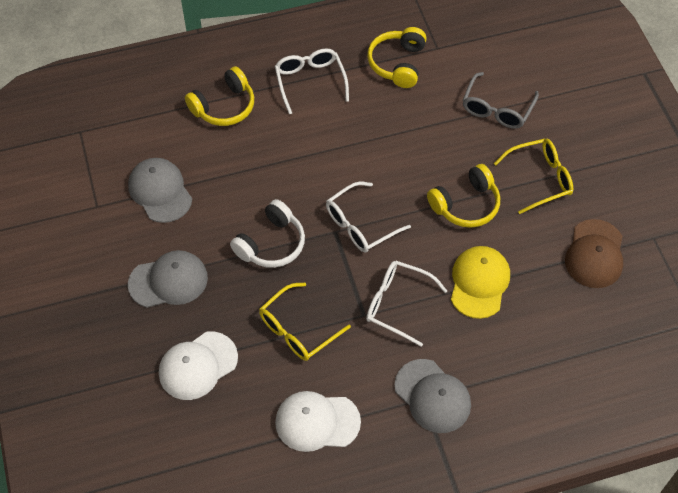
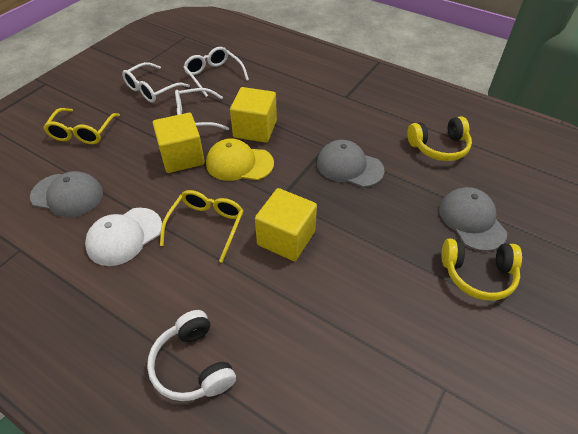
brown cap: 1 -> 0
grey glasses: 1 -> 0
white cap: 2 -> 1
yellow cube: 0 -> 3
yellow headphones: 3 -> 2

